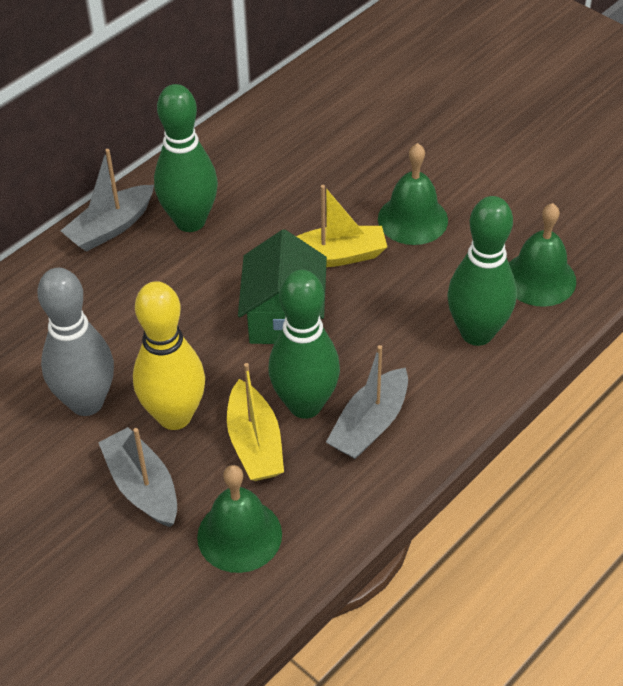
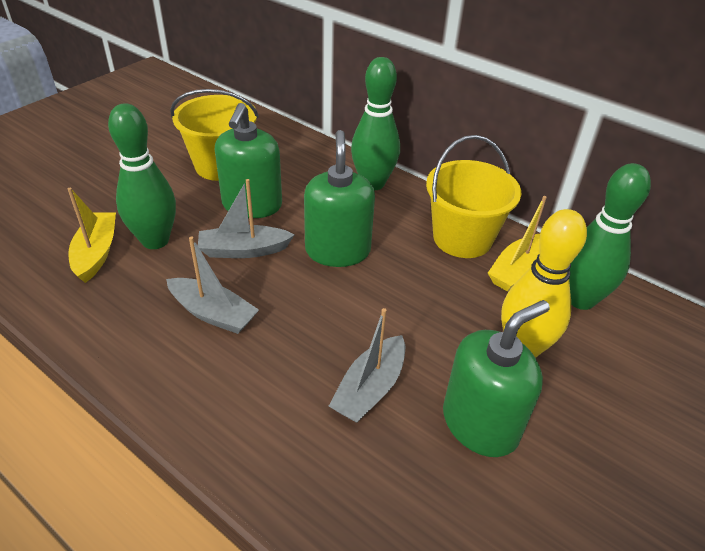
green bell: 3 -> 0
green house: 1 -> 0
green soap dispenser: 0 -> 3
grey bowling pin: 1 -> 0
yellow bucket: 0 -> 2

